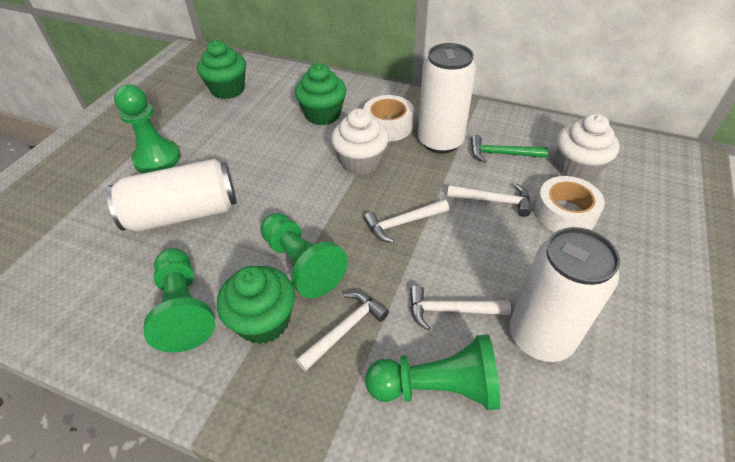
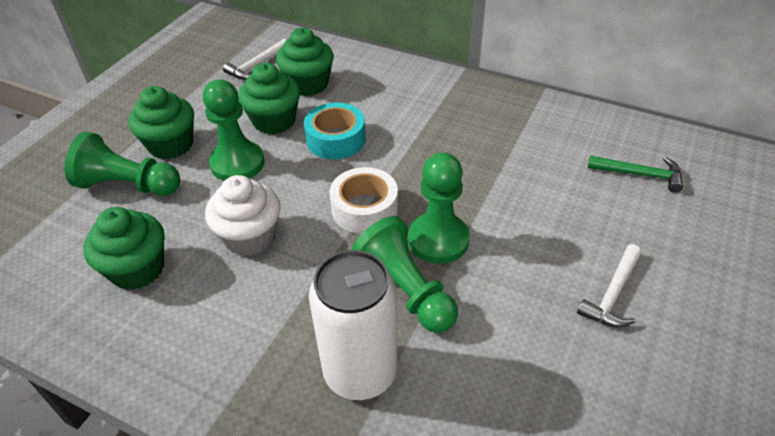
green cupcake: 3 -> 4
turquoise tape: 0 -> 1
white can: 3 -> 1
white cupcake: 2 -> 1
white hammer: 4 -> 2
white tape: 2 -> 1

